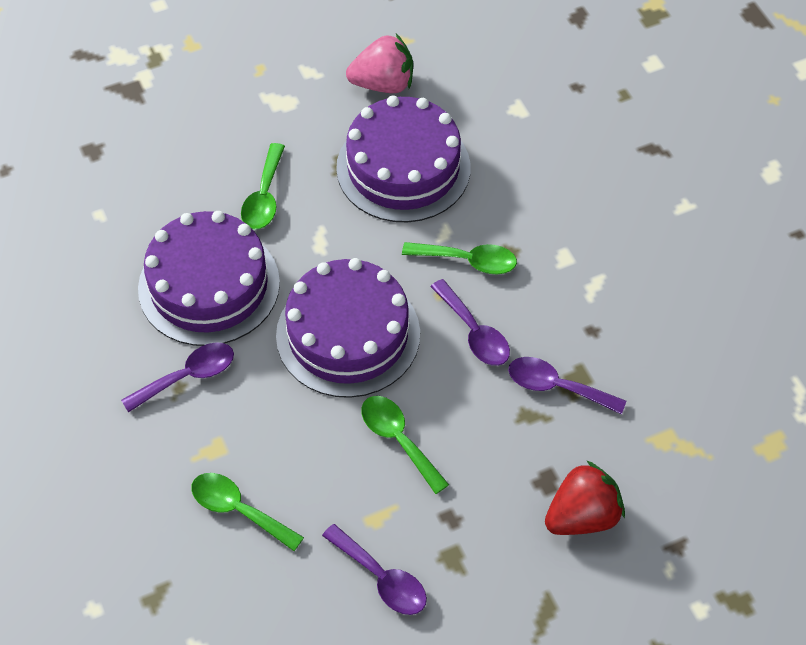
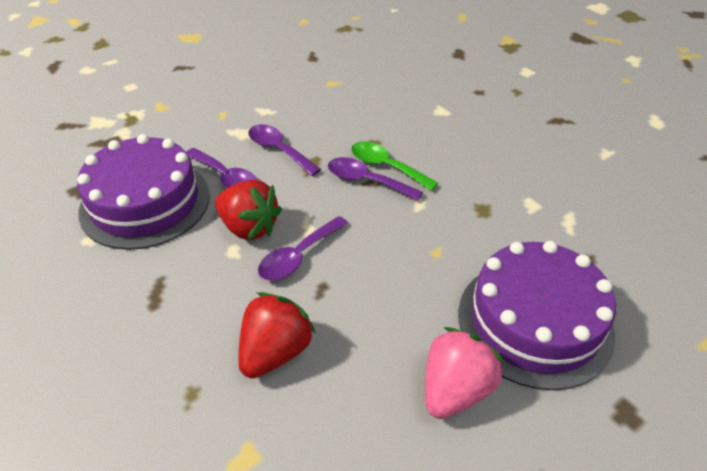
green spoon: 4 -> 1
purple cake: 3 -> 2
red strawberry: 1 -> 2

